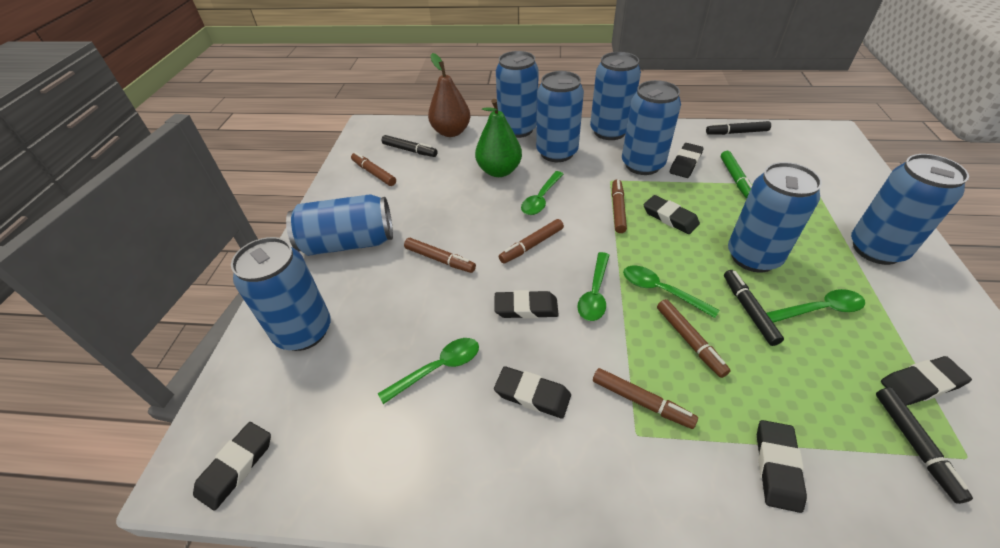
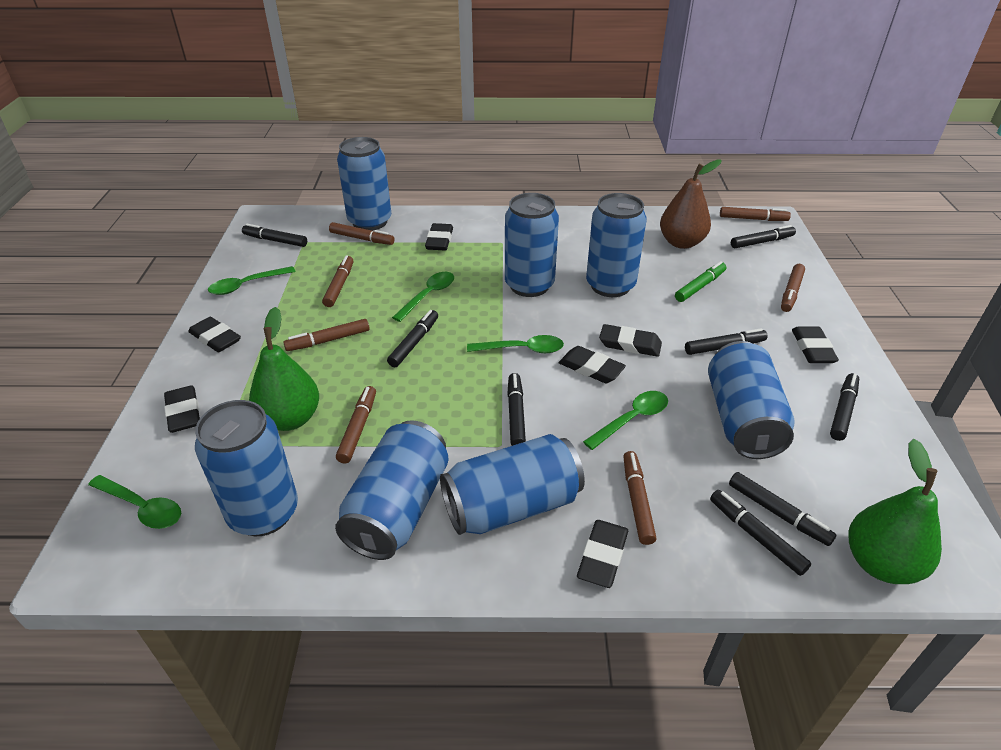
black marker: 4 -> 8
blue can: 8 -> 7
brown marker: 6 -> 7
green pear: 1 -> 2

